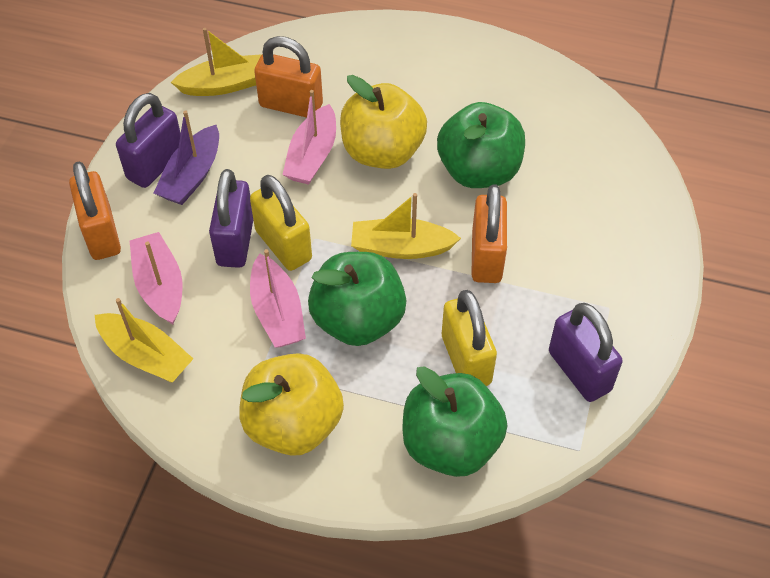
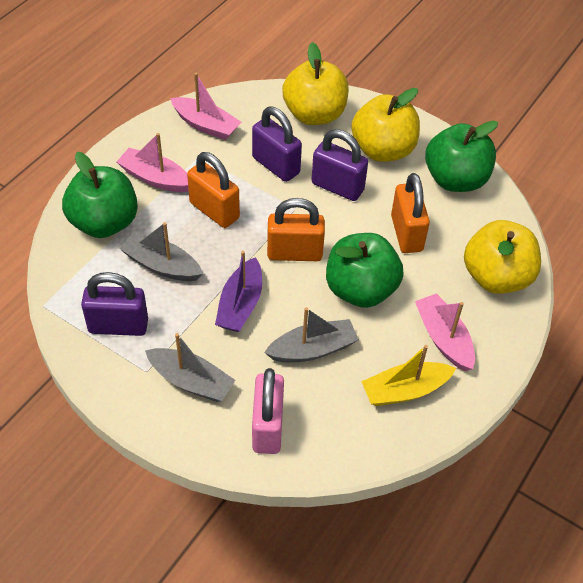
grey boat: 0 -> 3
pink padlock: 0 -> 1
yellow apple: 2 -> 3
yellow boat: 3 -> 1
yellow padlock: 2 -> 0

